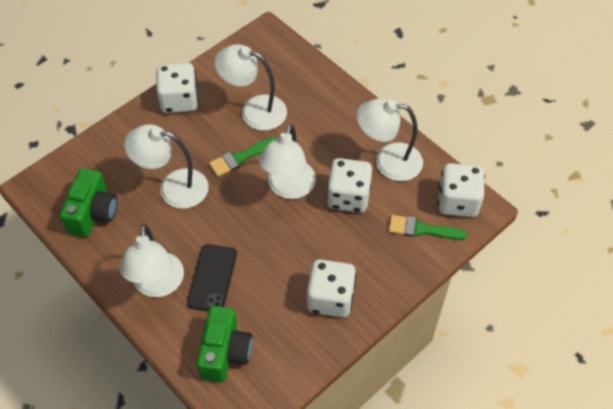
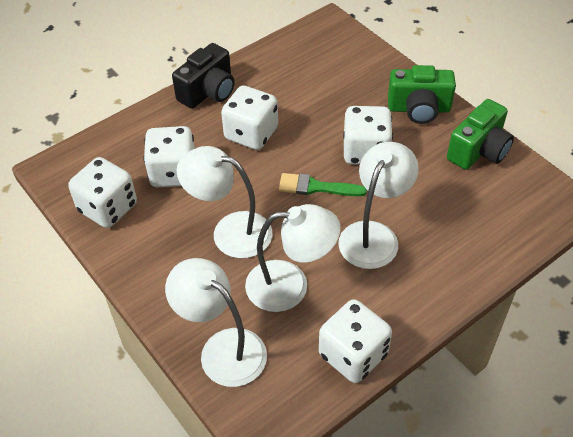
black camera: 0 -> 1
black phone: 1 -> 0
green brush: 2 -> 1
white dice: 4 -> 5
white lamp: 5 -> 4

